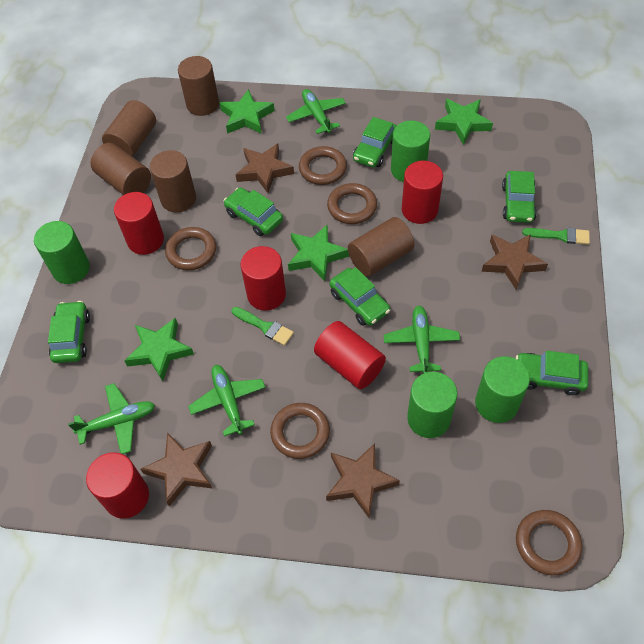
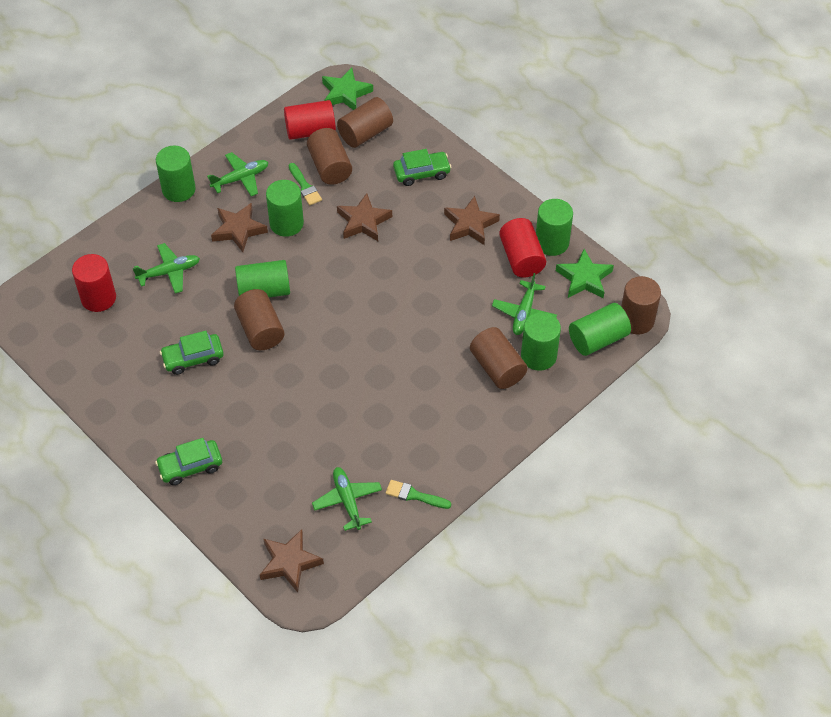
brown ring: 5 -> 0
green car: 6 -> 3
green cylinder: 4 -> 6
green star: 4 -> 2
red cylinder: 5 -> 3

